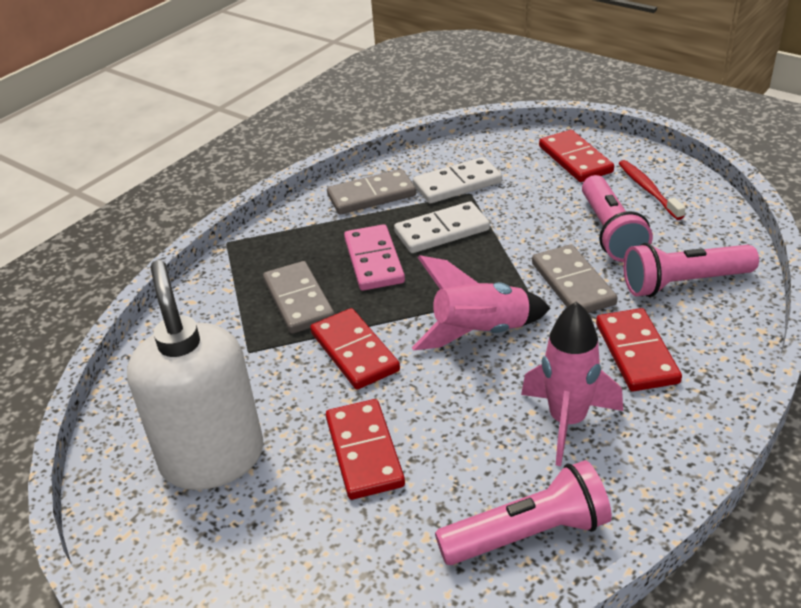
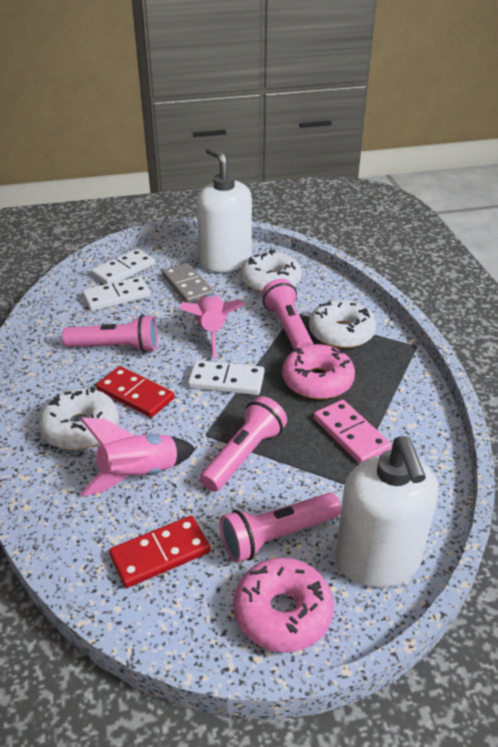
grey domino: 3 -> 1
pink donut: 0 -> 2
pink flashlight: 3 -> 4
red domino: 4 -> 2
red toothbrush: 1 -> 0
white domino: 2 -> 3
white donut: 0 -> 3
white soap dispenser: 1 -> 2

